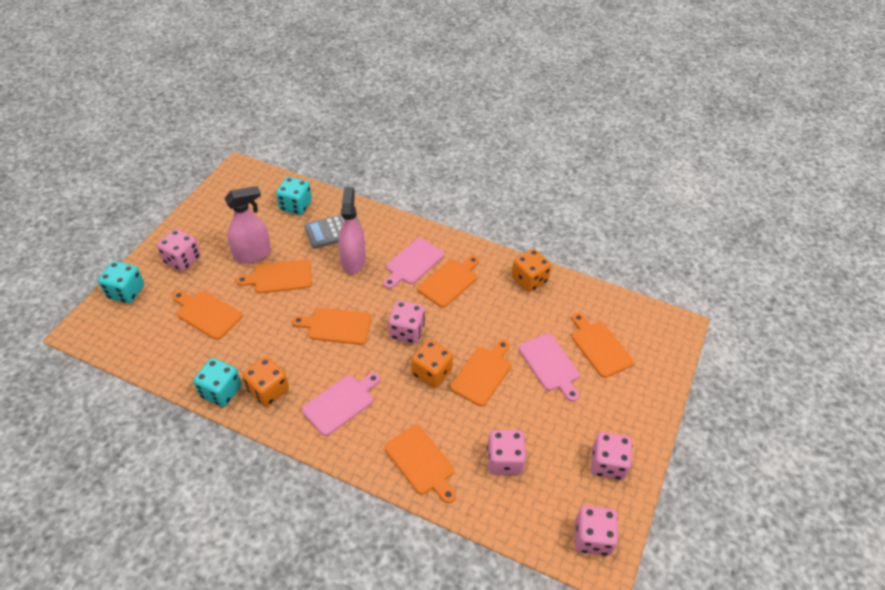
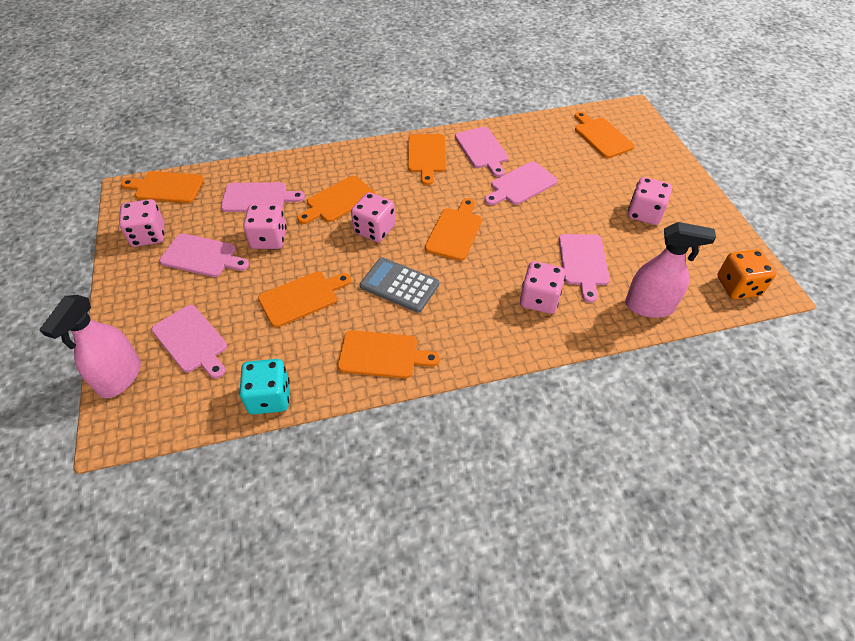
orange dice: 3 -> 1
pink cutting board: 3 -> 6
turquoise dice: 3 -> 1

